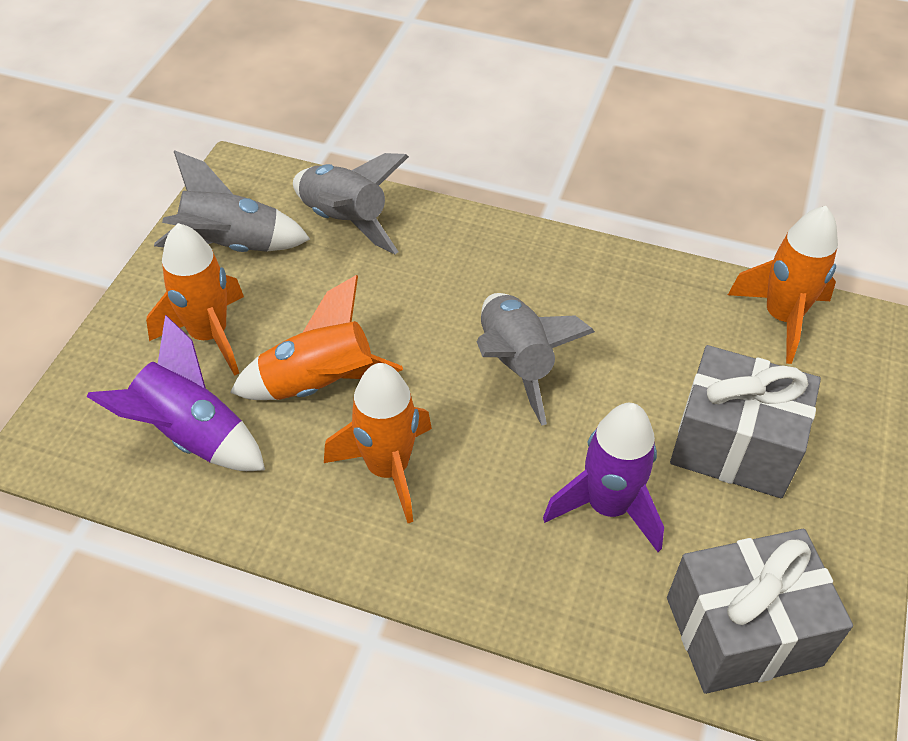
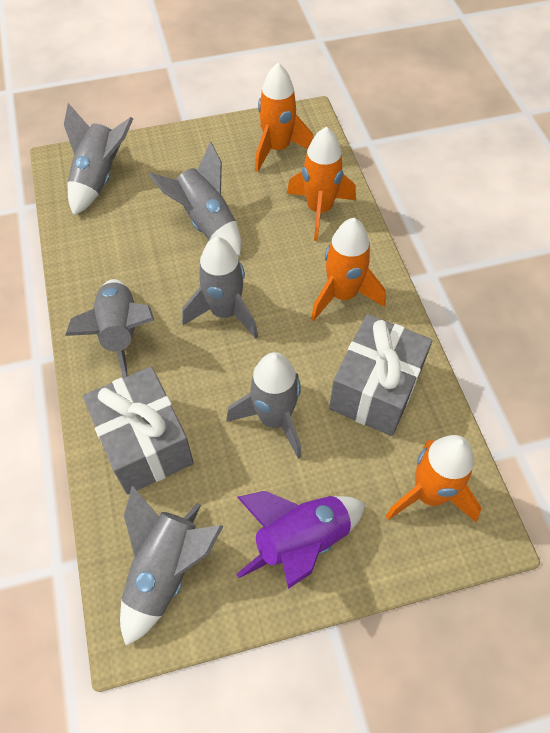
grey rocket: 3 -> 6
purple rocket: 2 -> 1

